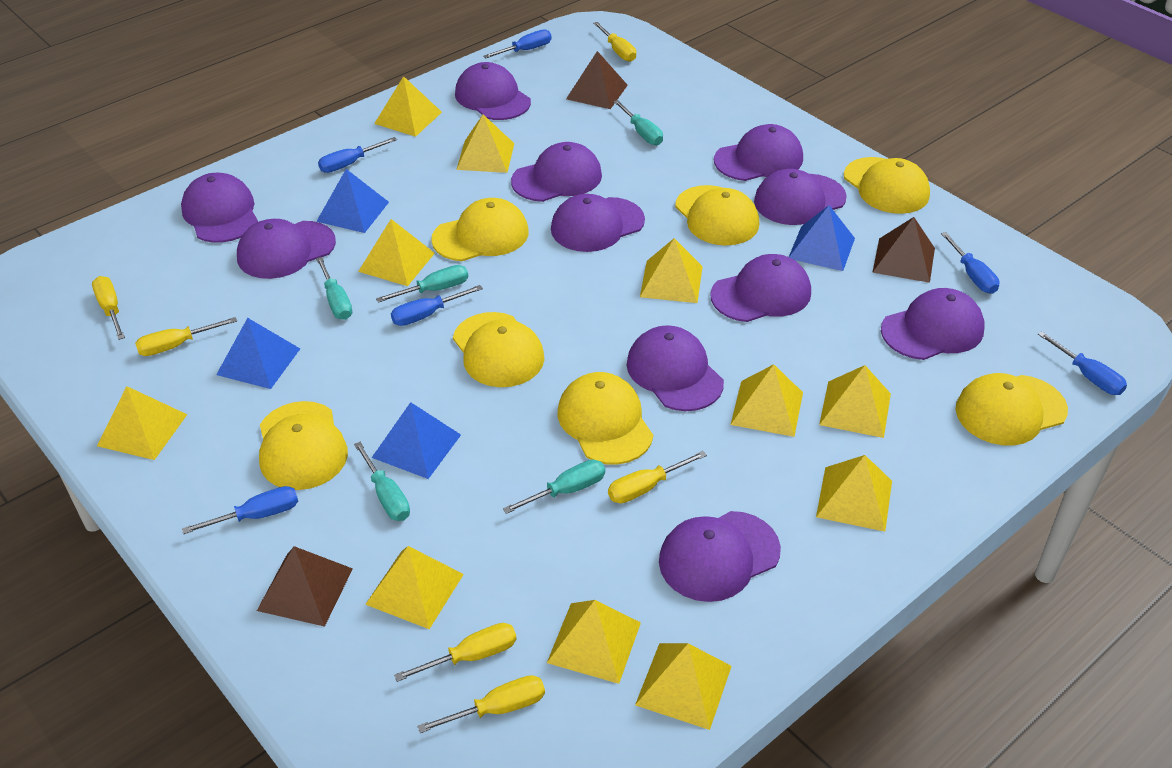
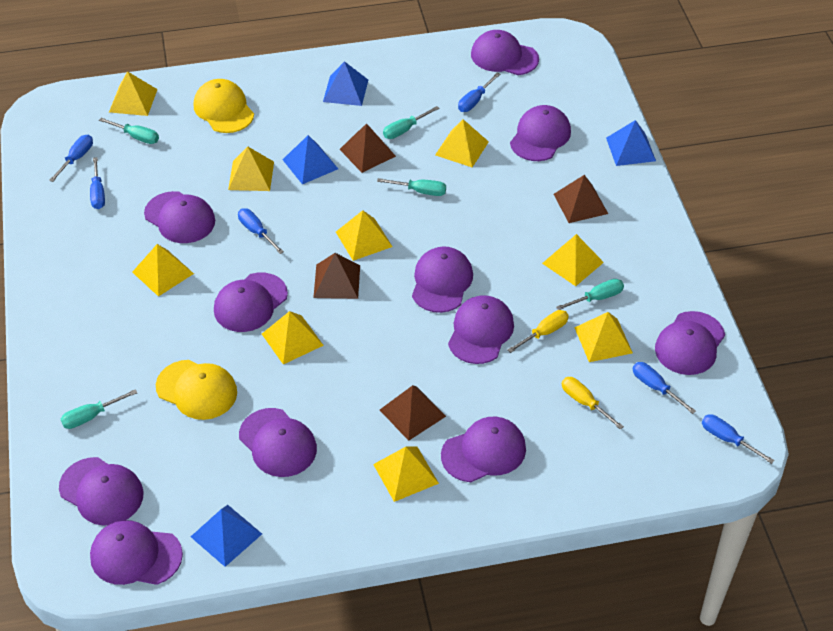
brown pyramid: 3 -> 4
yellow cap: 7 -> 2
yellow pyramid: 11 -> 9
yellow screwdriver: 6 -> 2

